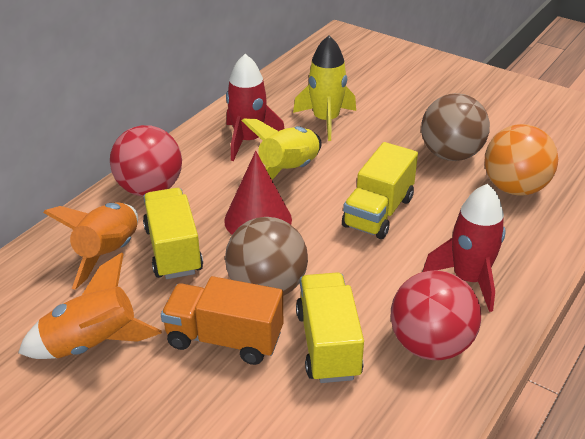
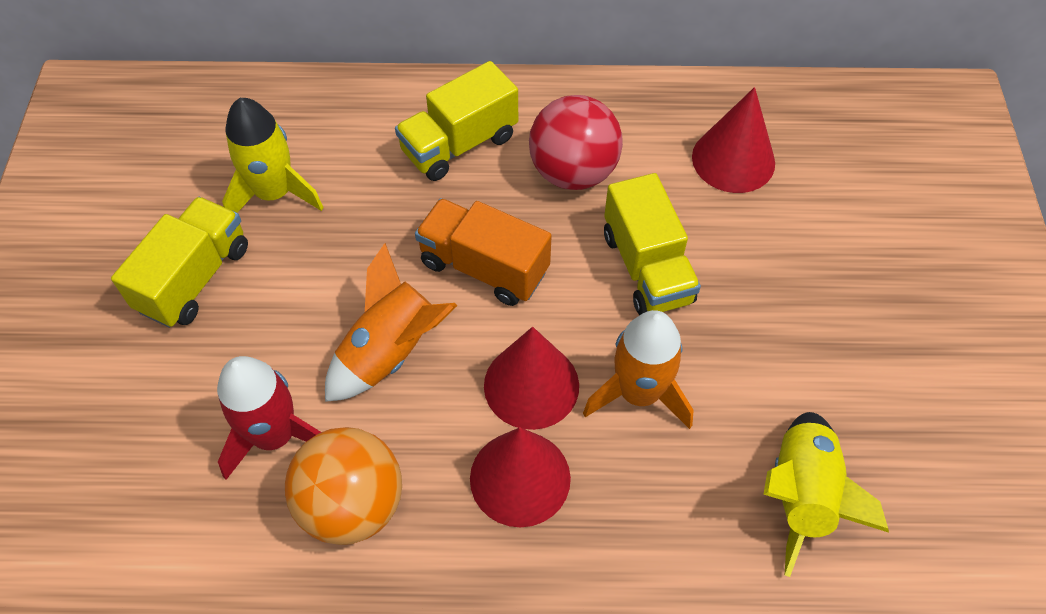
brown ball: 2 -> 0
red ball: 2 -> 1
red cone: 1 -> 3
red rocket: 2 -> 1

